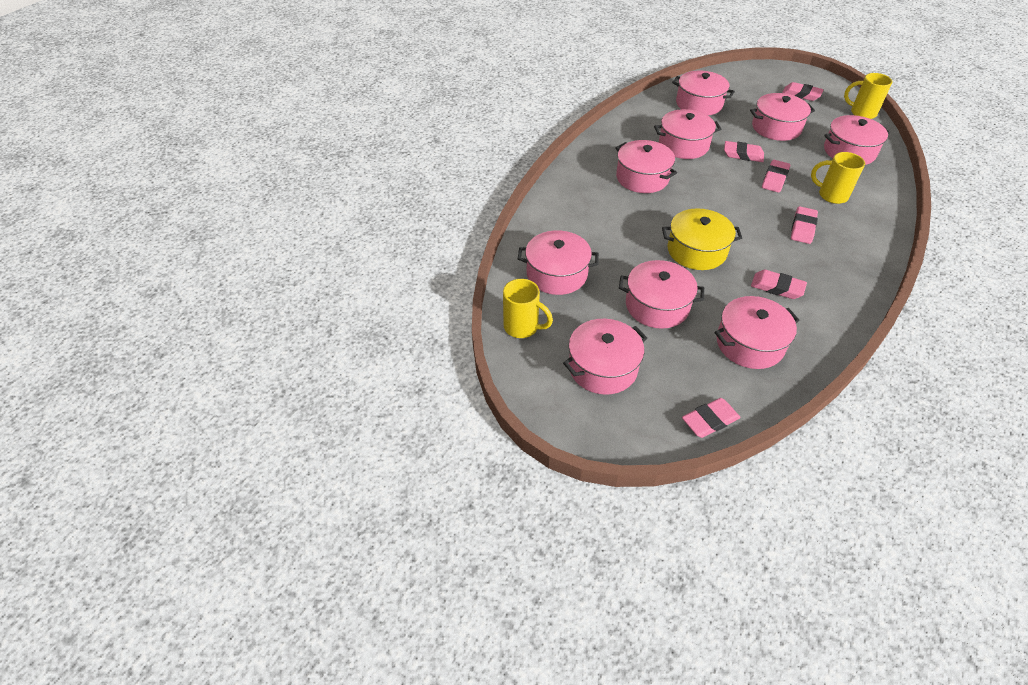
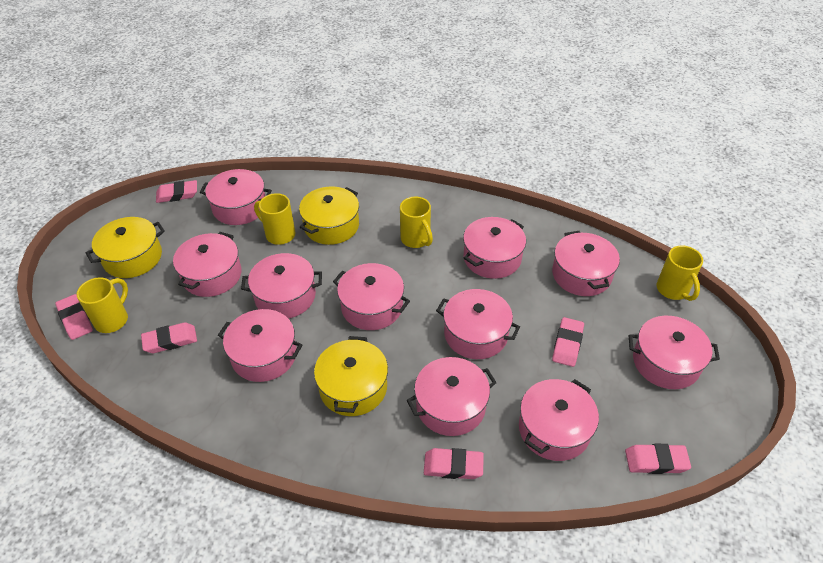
pink pot: 9 -> 11
yellow mug: 3 -> 4
yellow pot: 1 -> 3

